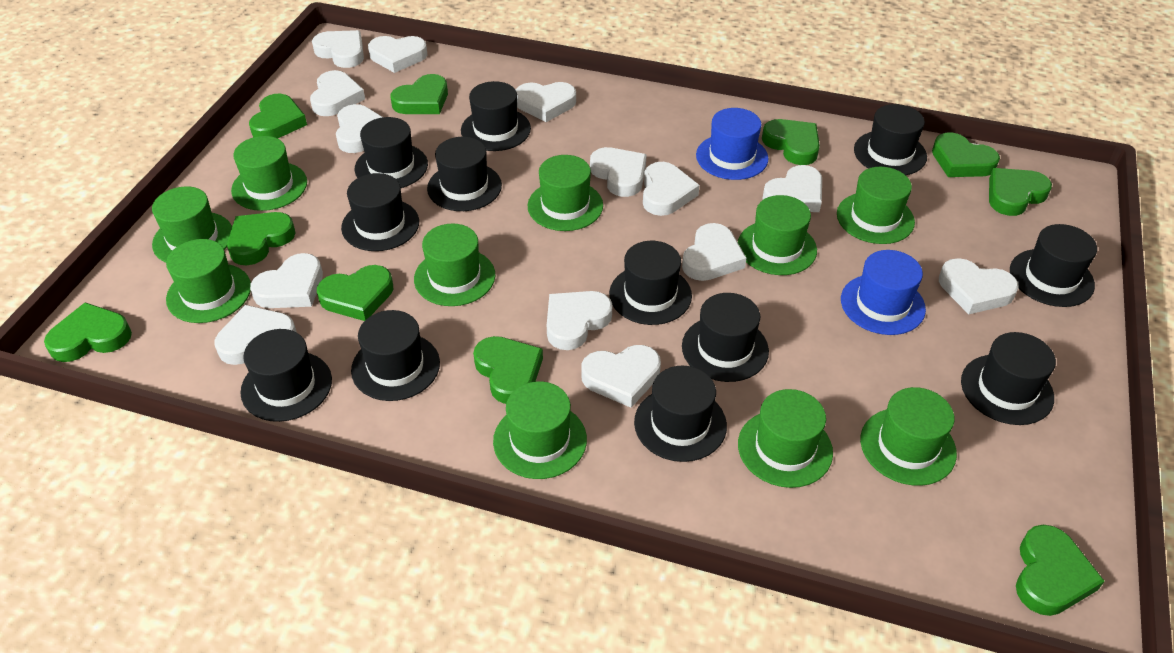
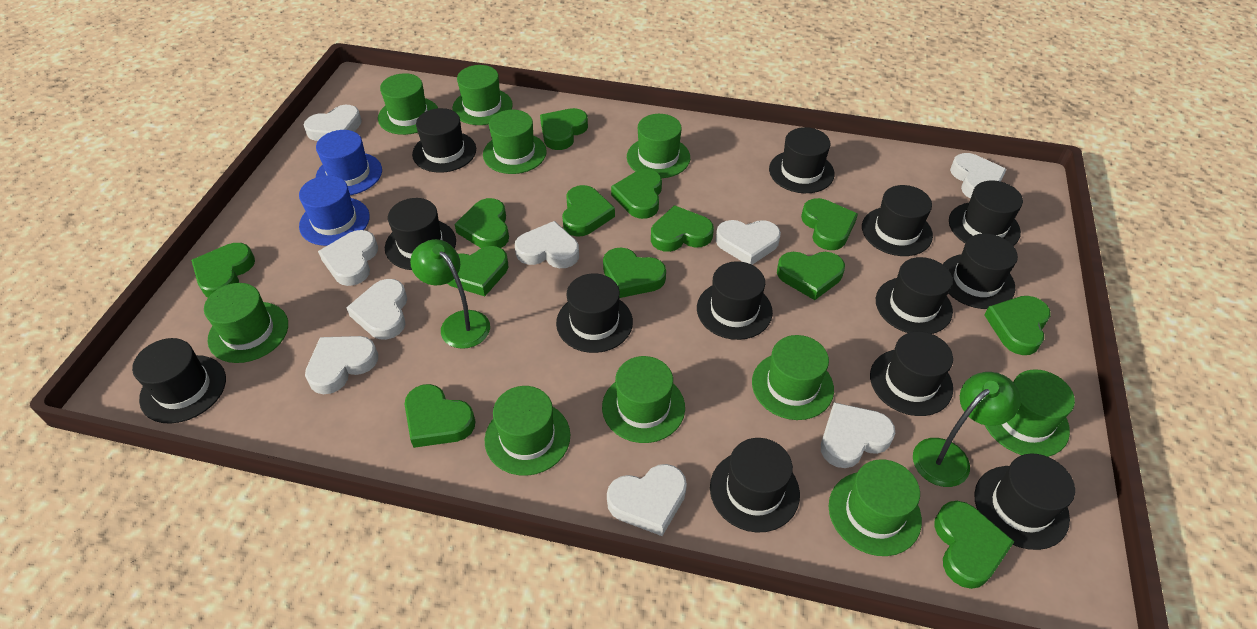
black hat: 12 -> 13
green heart: 10 -> 13
green lamp: 0 -> 2
white heart: 14 -> 9

